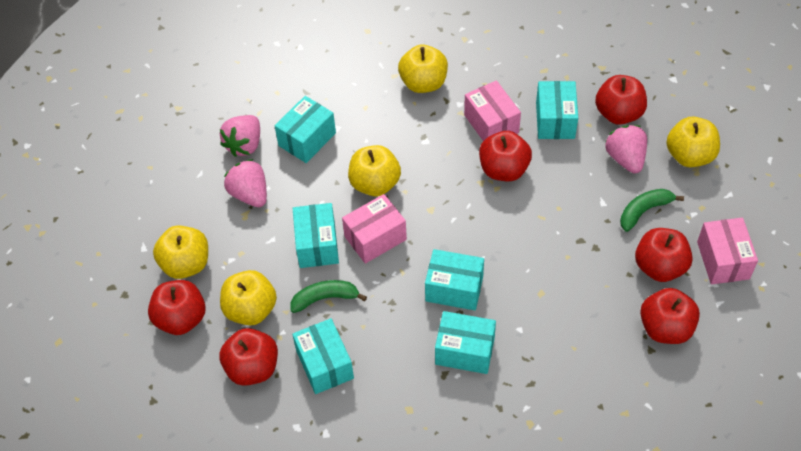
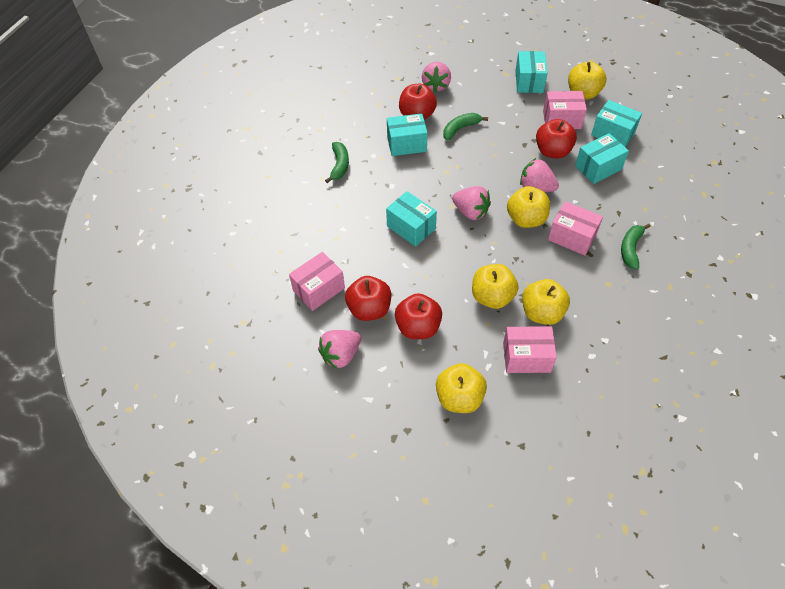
green banana: 2 -> 3
pink box: 3 -> 4
pink strawberry: 3 -> 4
red apple: 6 -> 4
turquoise box: 6 -> 5

